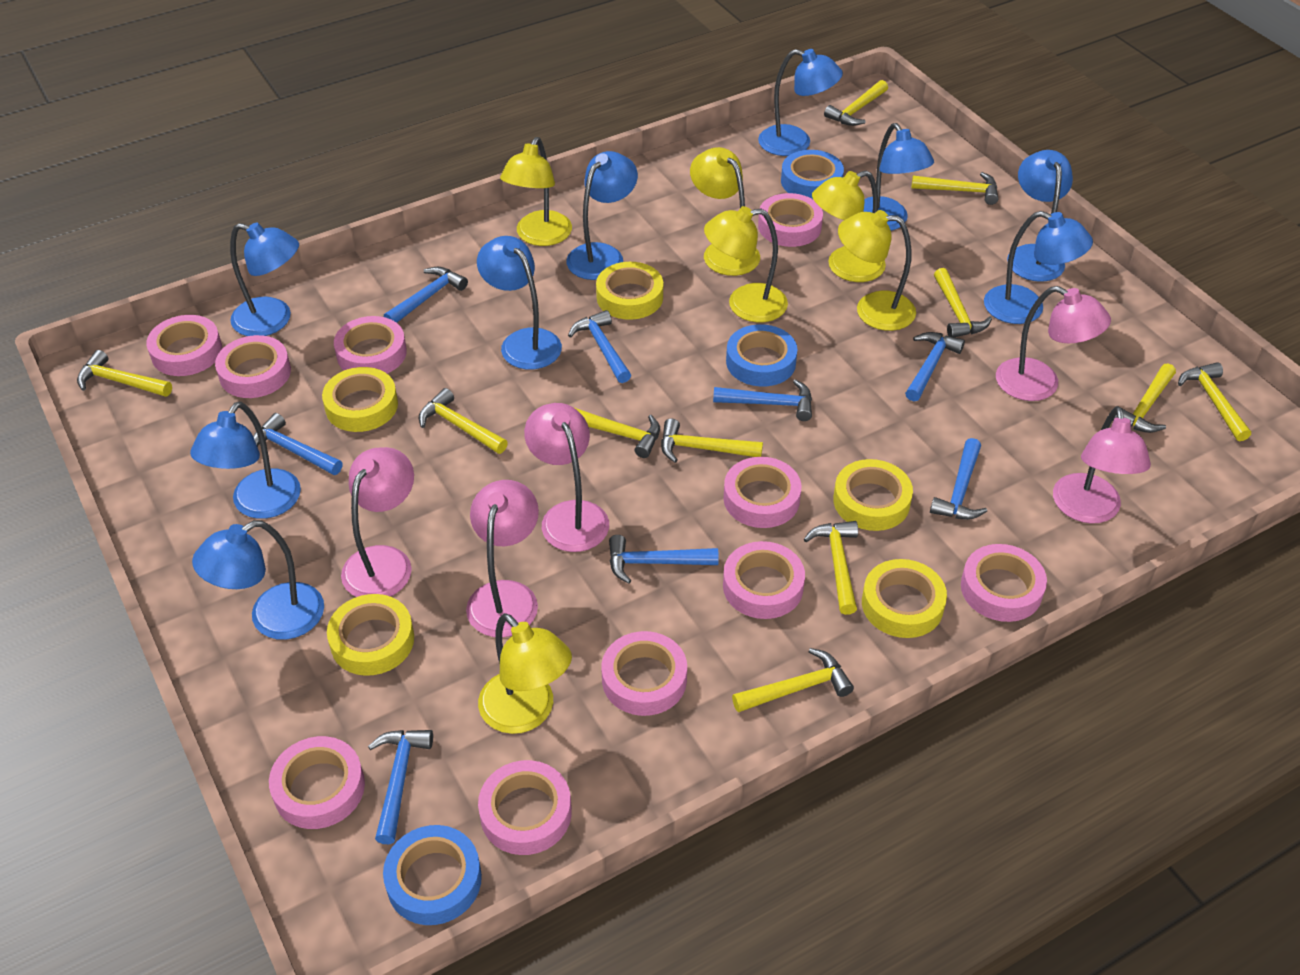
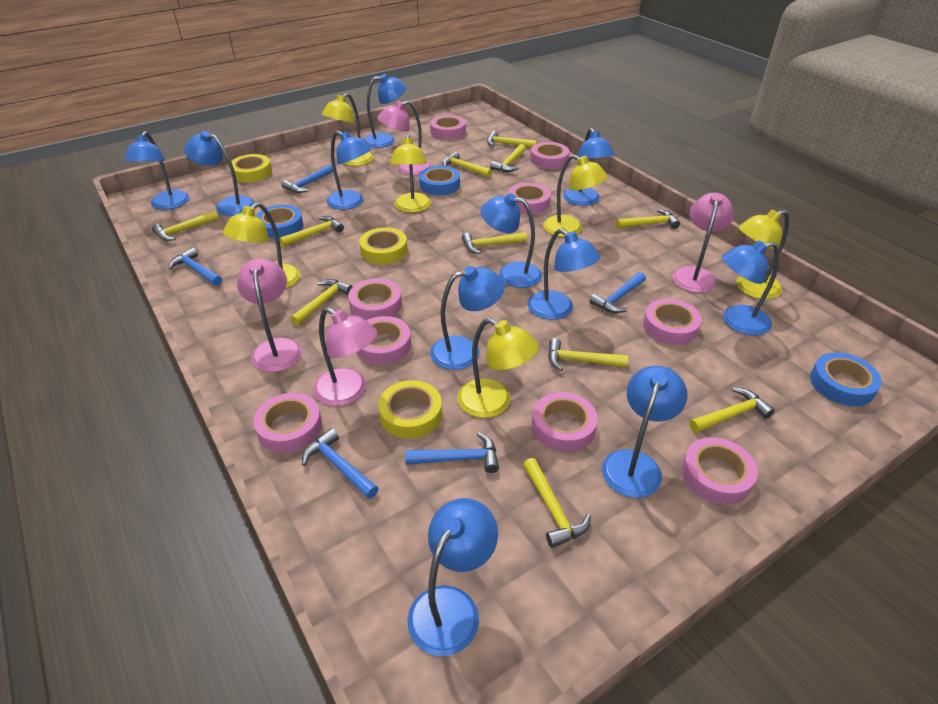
blue hammer: 8 -> 5
blue lamp: 9 -> 11
pink lamp: 5 -> 4
pink tape: 10 -> 9
yellow tape: 5 -> 3

